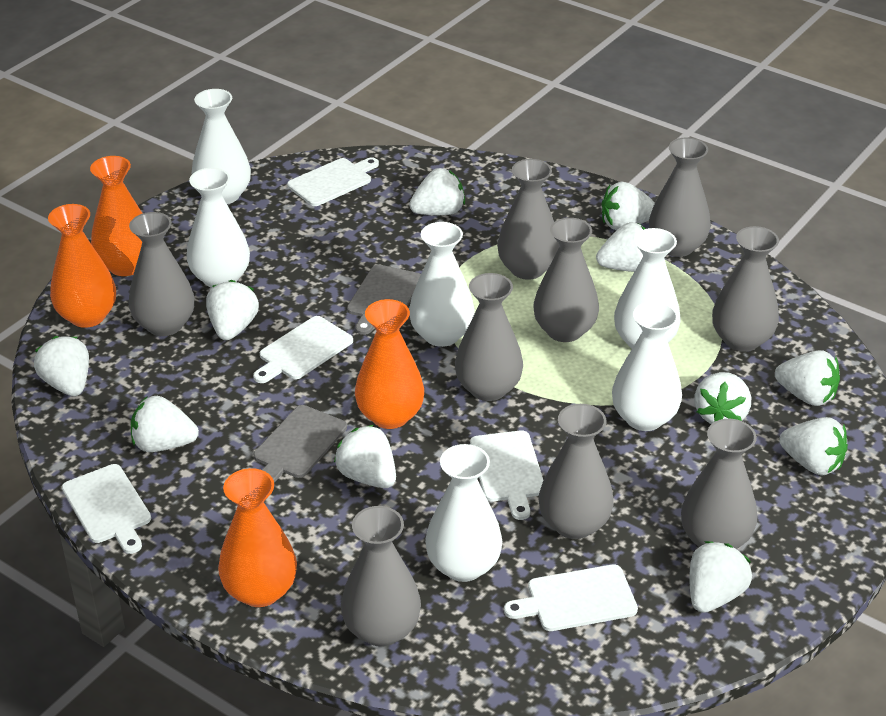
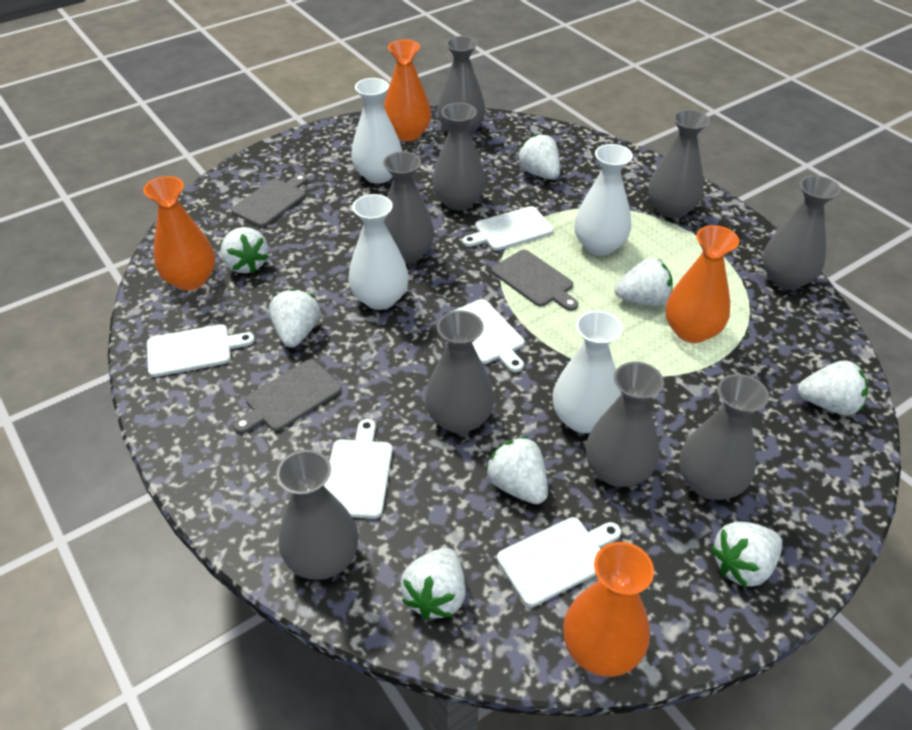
grey cutting board: 2 -> 3
white strawberry: 11 -> 8
white vase: 6 -> 4

